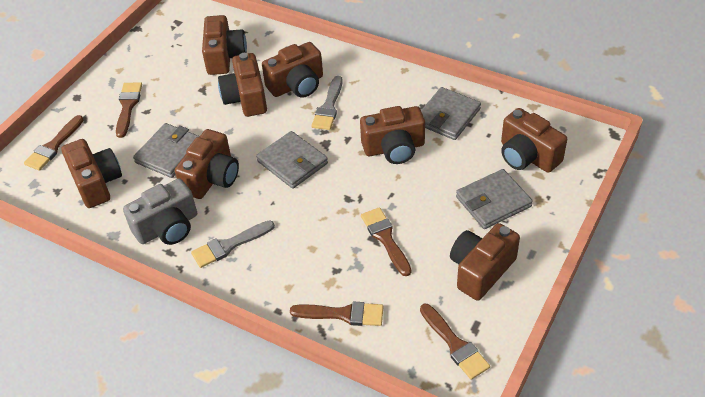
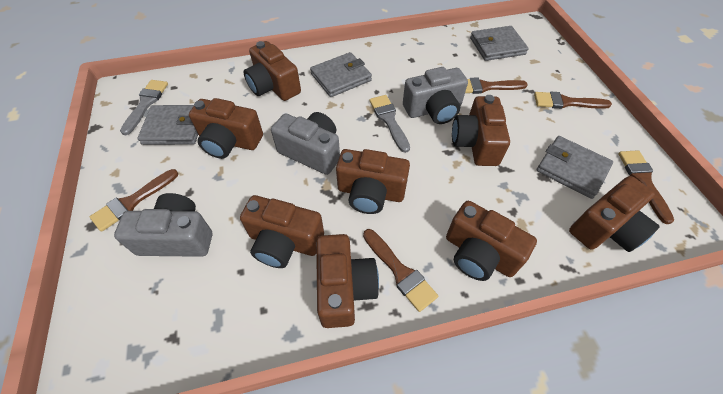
grey camera: 1 -> 3

